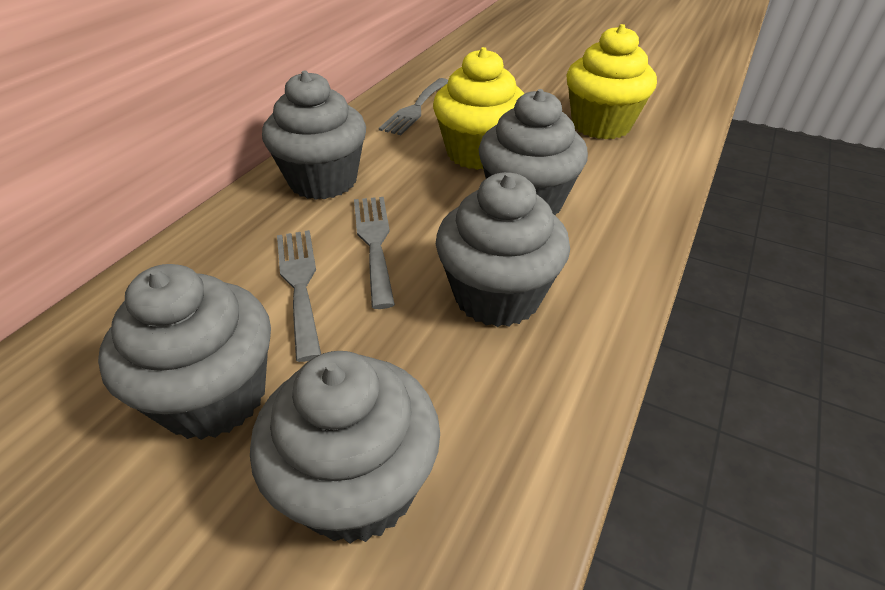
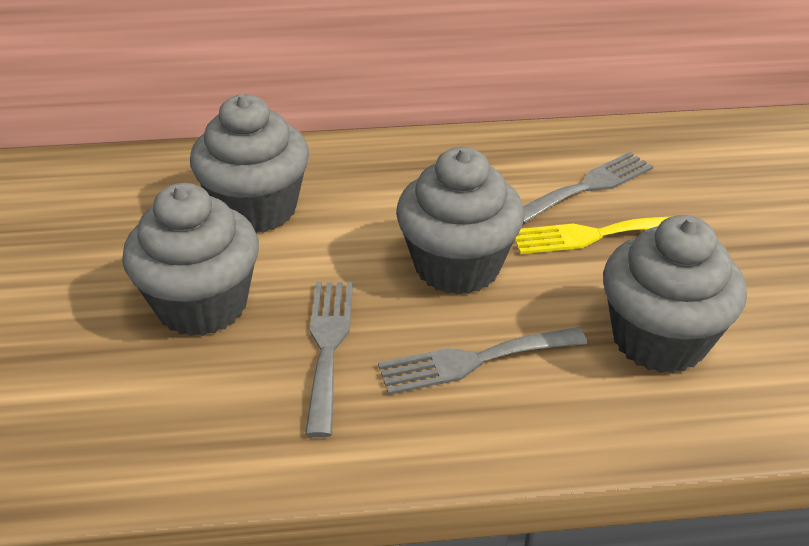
grey cupcake: 5 -> 4
yellow cupcake: 2 -> 0
yellow fork: 0 -> 1

